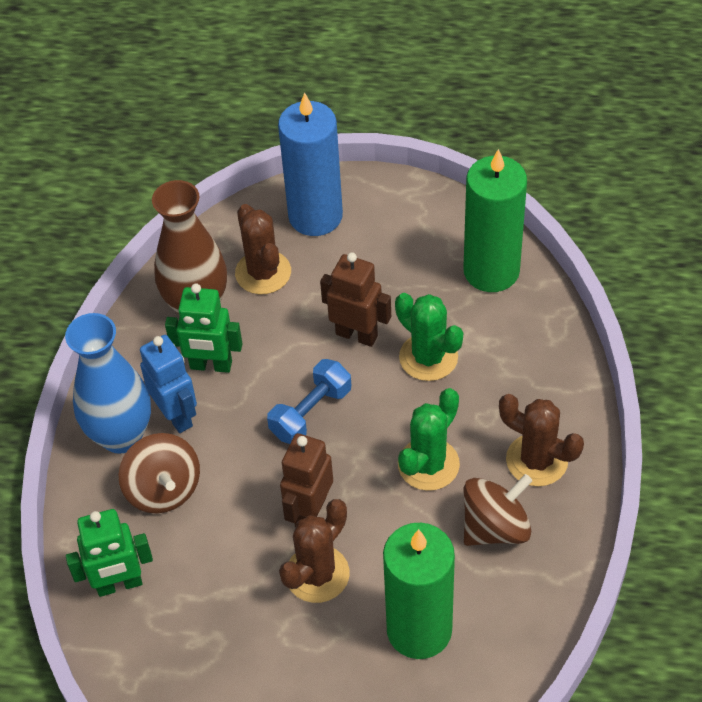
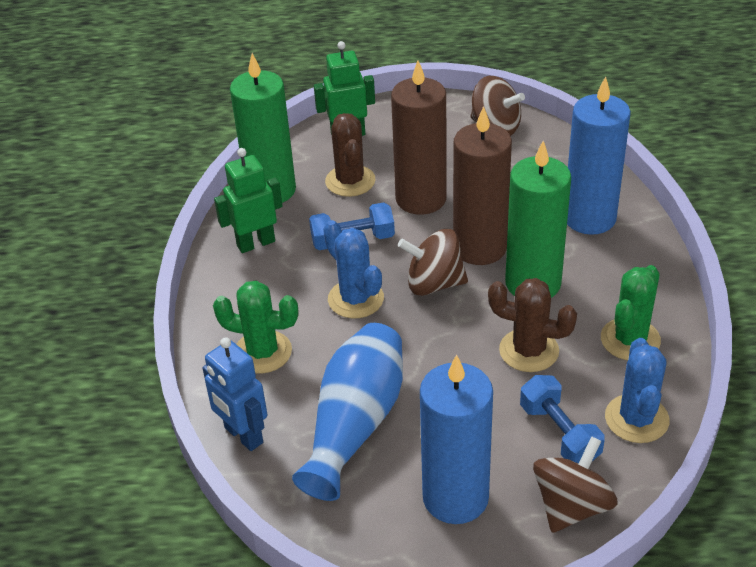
blue cactus: 0 -> 2
blue candle: 1 -> 2
blue dumbbell: 1 -> 2
brown cactus: 3 -> 2
brown candle: 0 -> 2
brown robot: 2 -> 0
brown spinning top: 2 -> 3
brown vase: 1 -> 0

